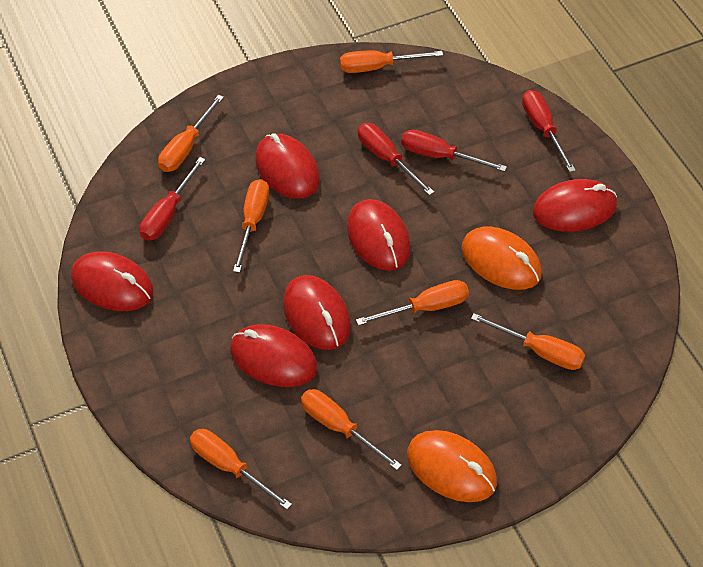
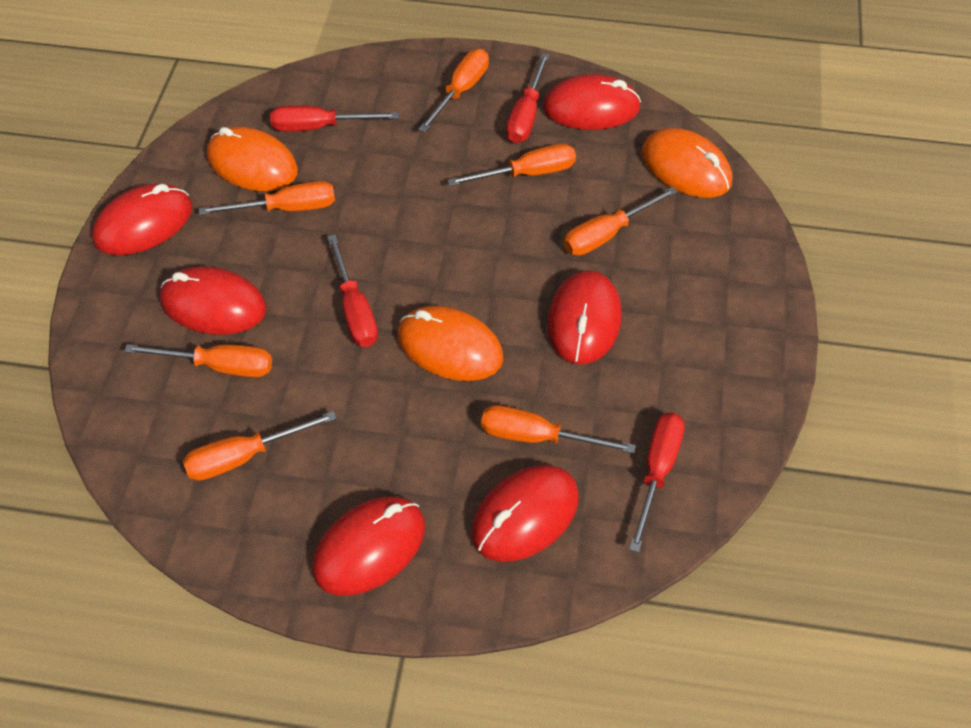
orange mouse: 2 -> 3

